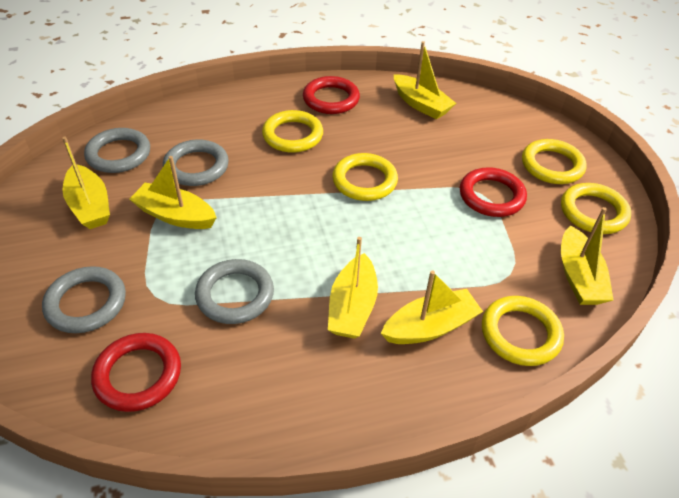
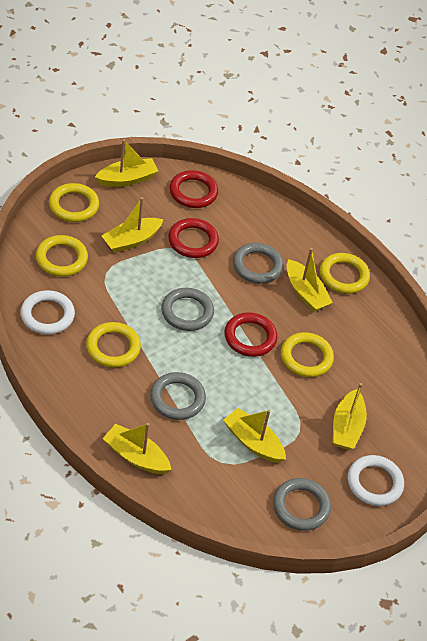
white ring: 0 -> 2

